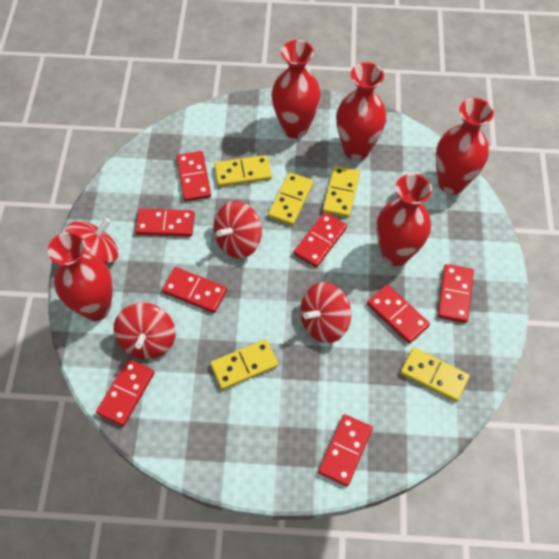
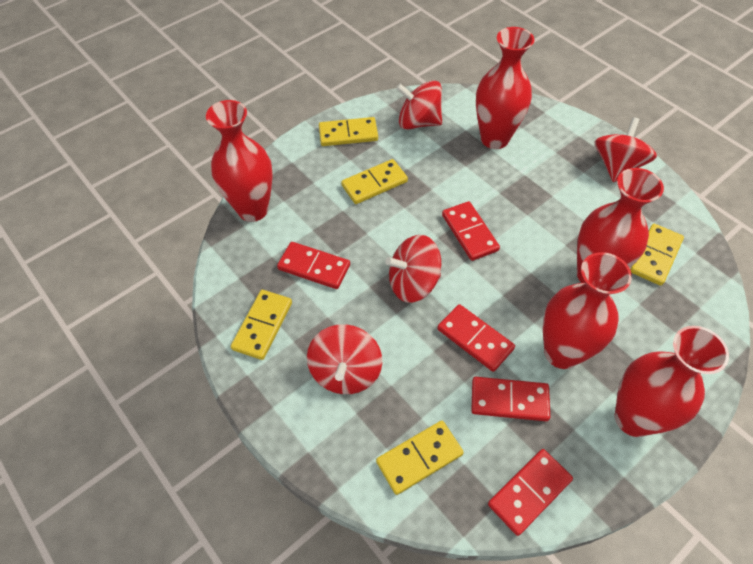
red domino: 8 -> 5

